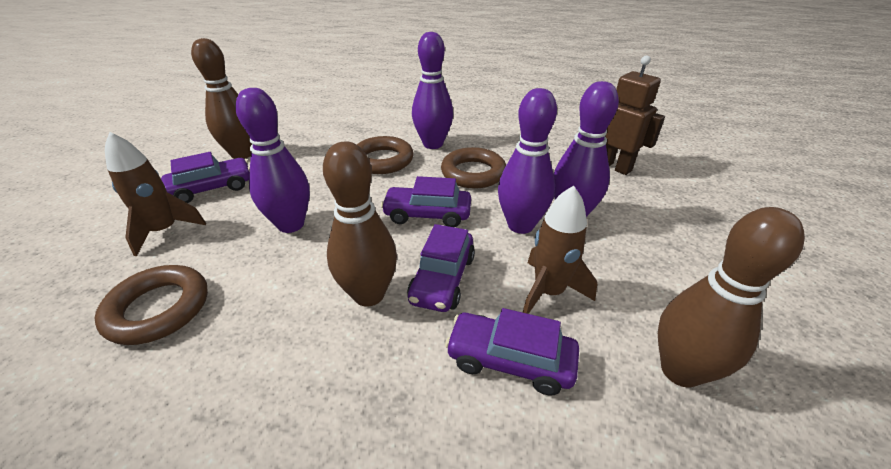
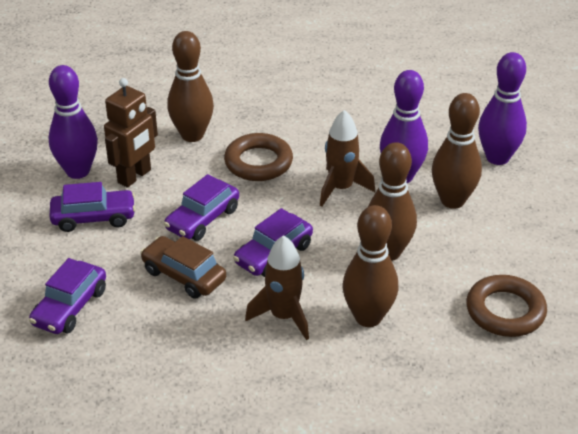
brown bowling pin: 3 -> 4
brown car: 0 -> 1
brown ring: 3 -> 2
purple bowling pin: 4 -> 3

